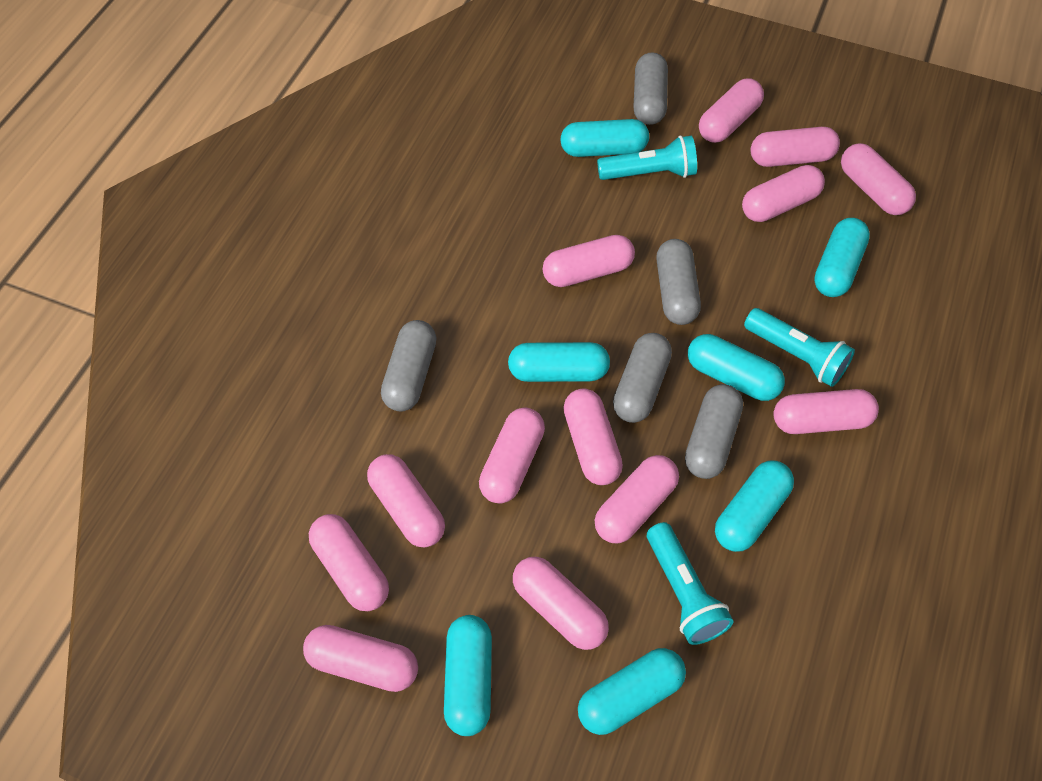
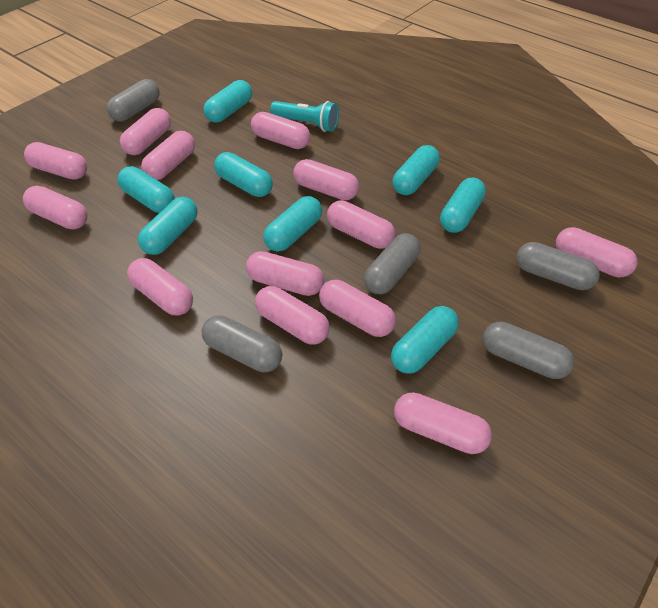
turquoise capsule: 7 -> 8
turquoise flashlight: 3 -> 1

